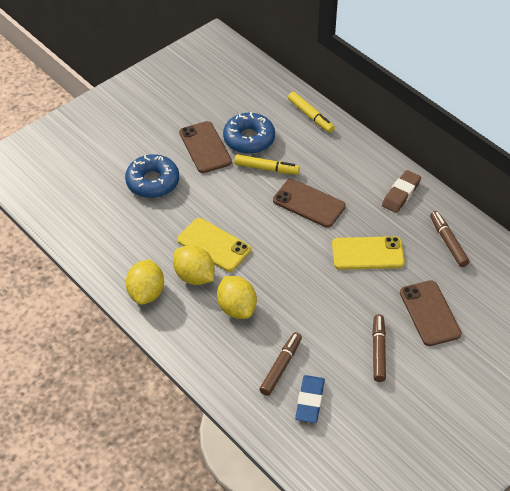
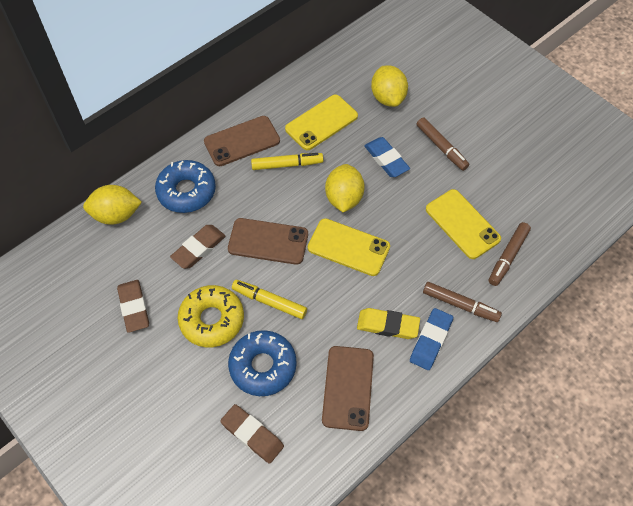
blue eraser: 1 -> 2
brown eraser: 1 -> 3
yellow donut: 0 -> 1
yellow eraser: 0 -> 1
yellow phone: 2 -> 3

